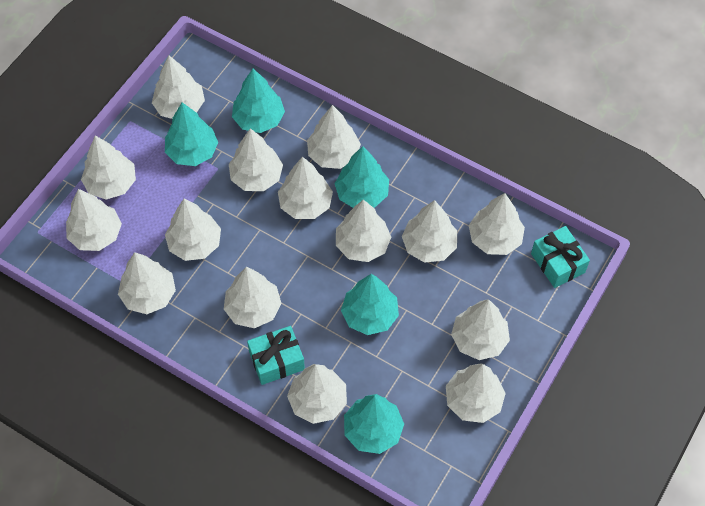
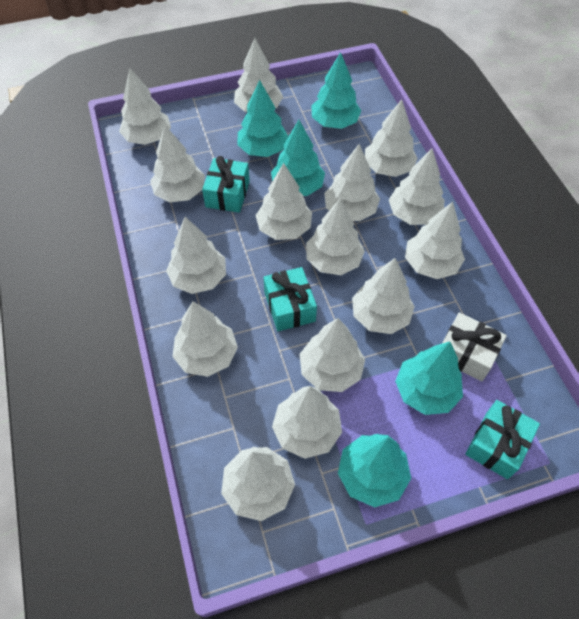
turquoise gift: 2 -> 3
white gift: 0 -> 1

